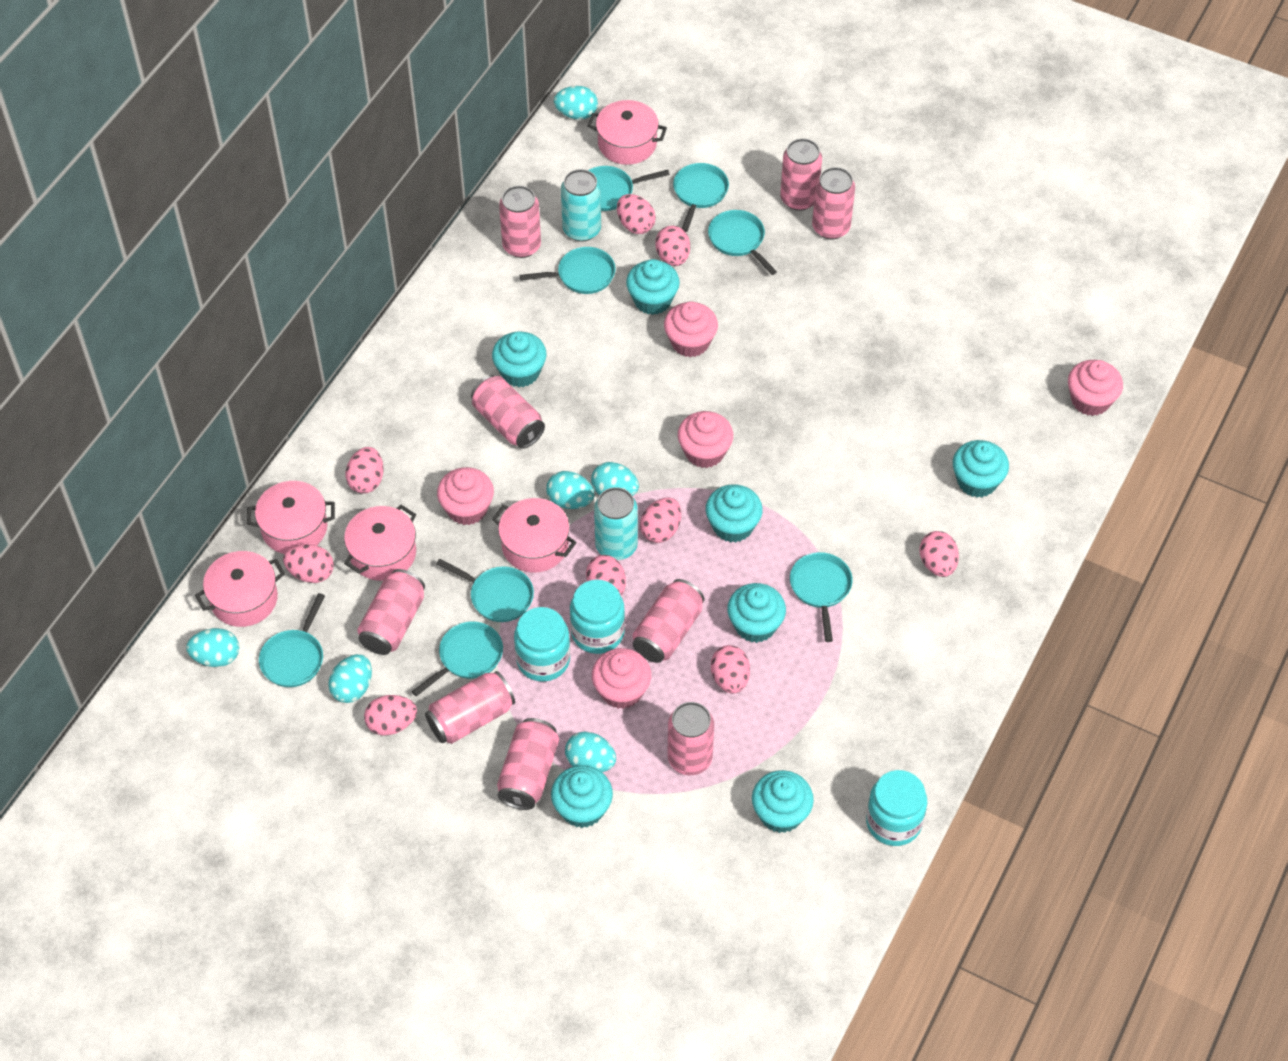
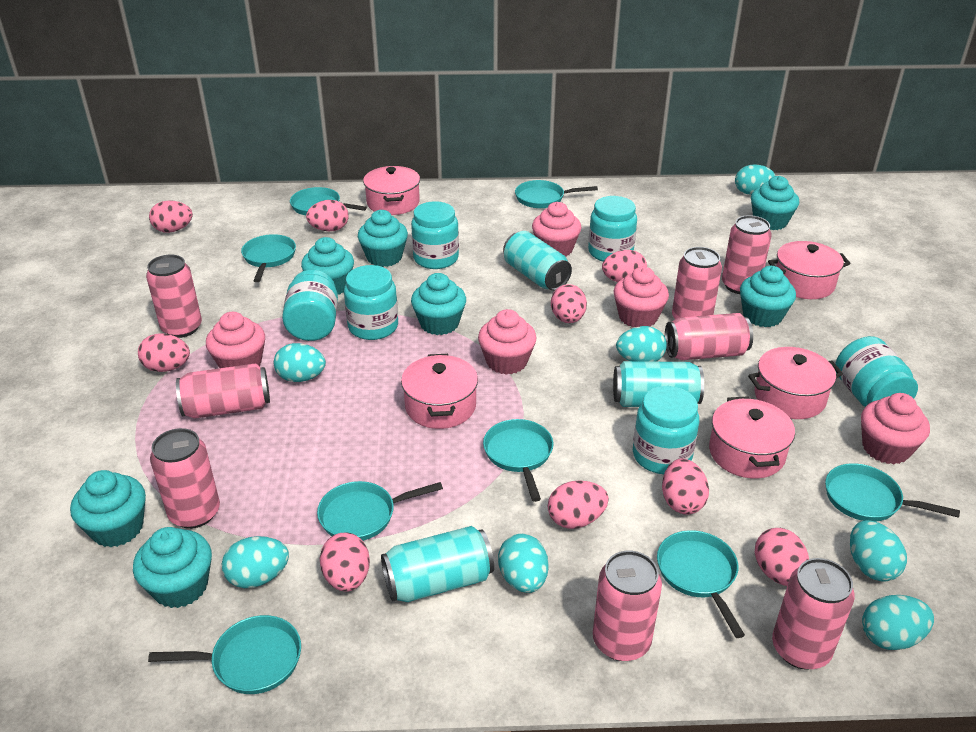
pink can: 9 -> 8
turquoise can: 2 -> 3
turquoise egg: 6 -> 7
turquoise jar: 3 -> 6

